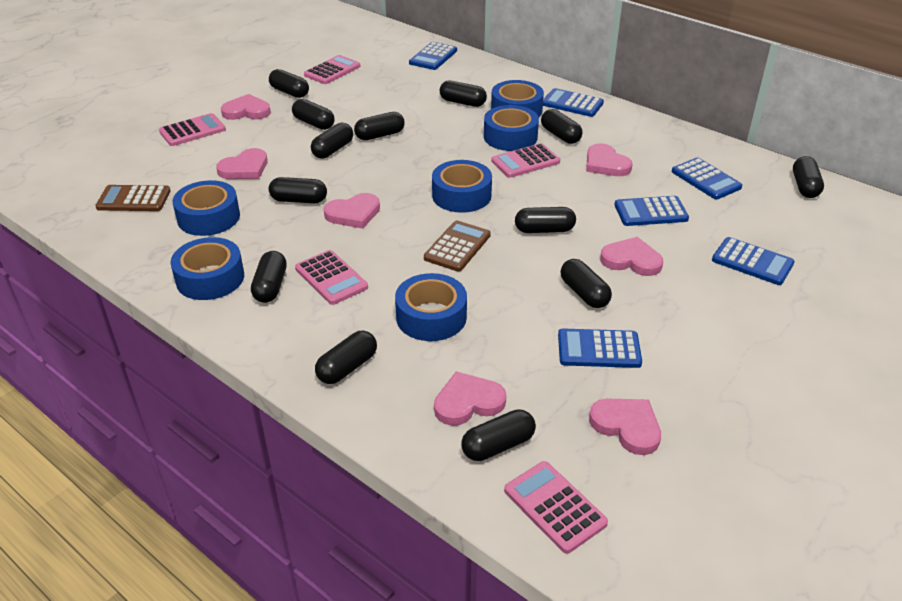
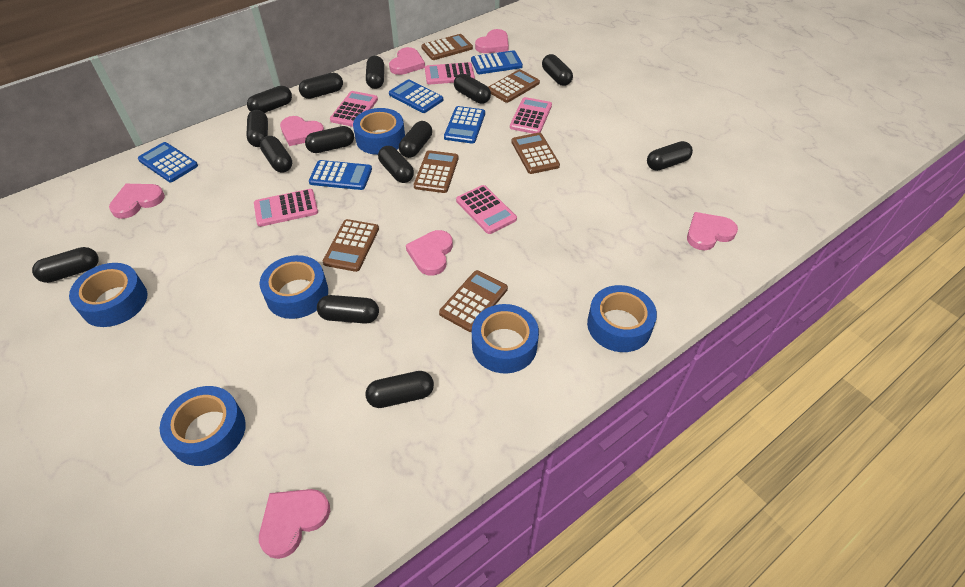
black capsule: 13 -> 14
blue calculator: 6 -> 5
brown calculator: 2 -> 6

